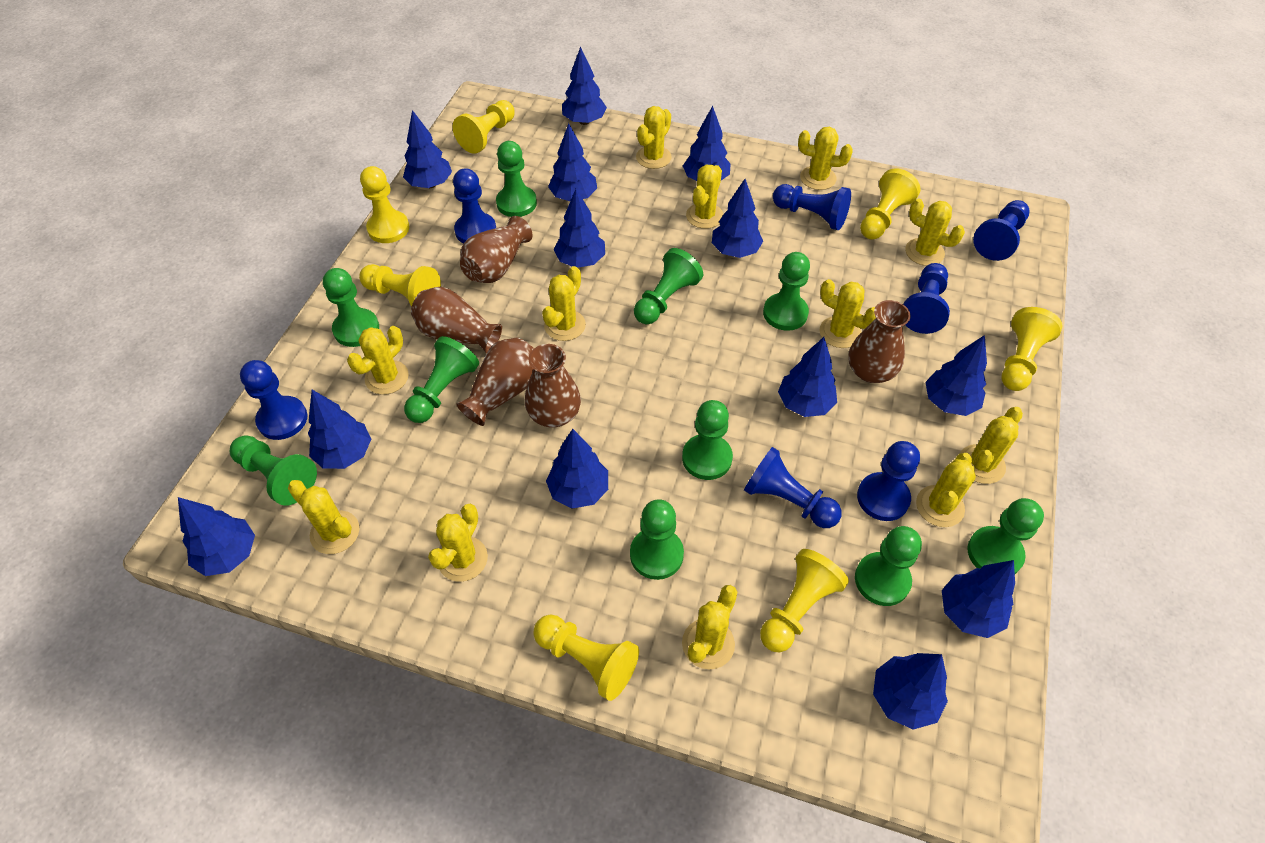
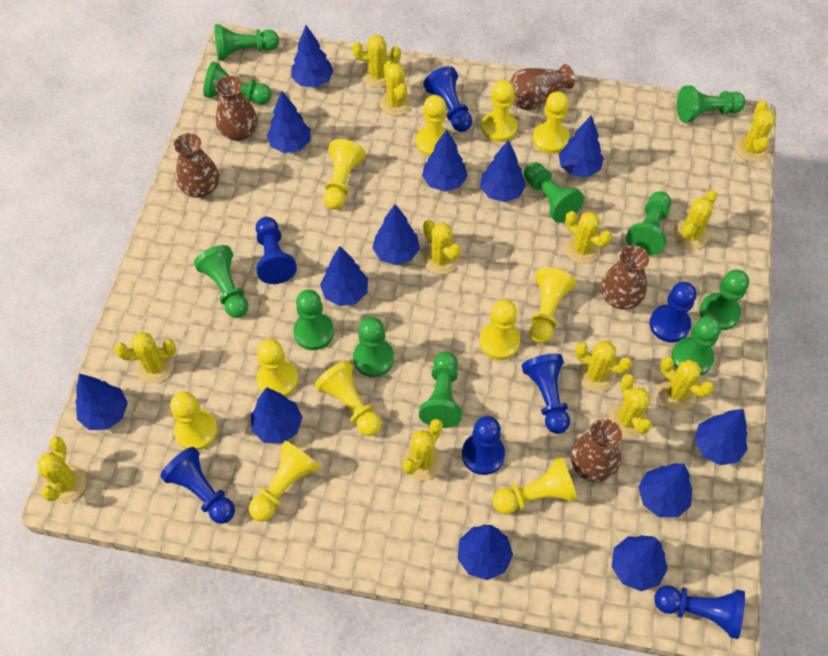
green pawn: 10 -> 11
yellow pawn: 7 -> 11

